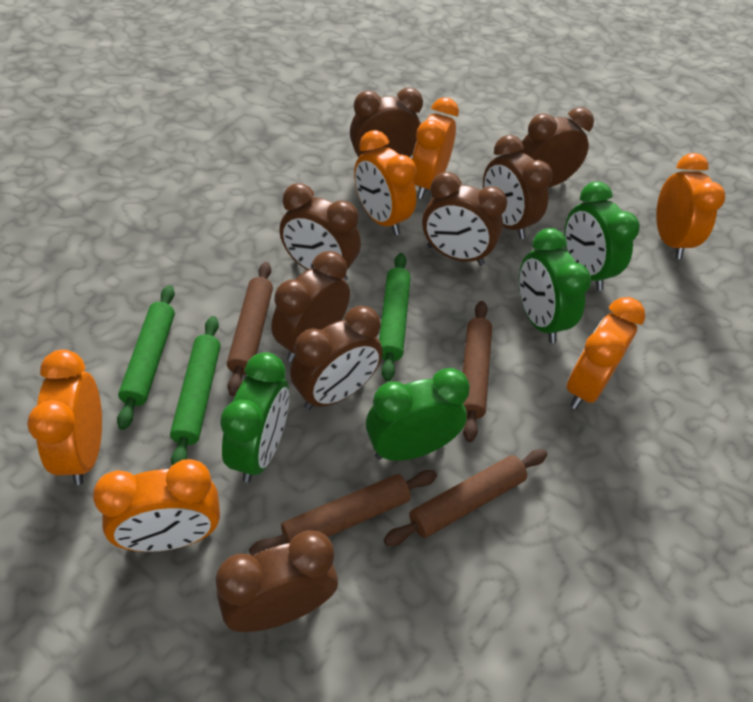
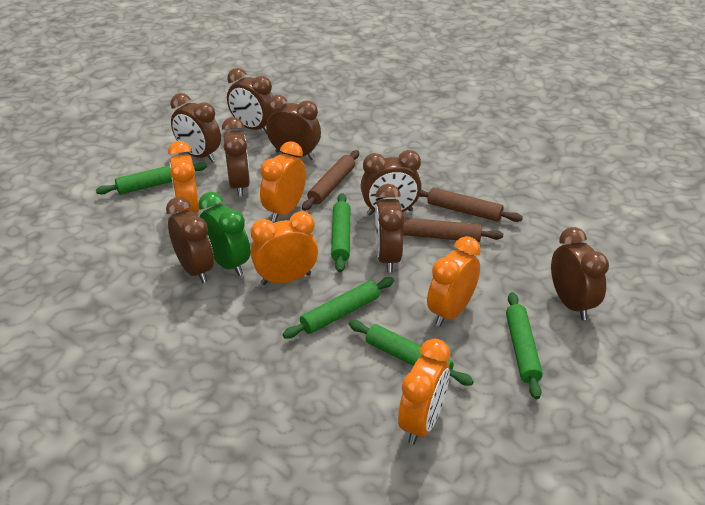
brown rolling pin: 4 -> 3
green clock: 4 -> 1
green rolling pin: 3 -> 5
orange clock: 6 -> 5

